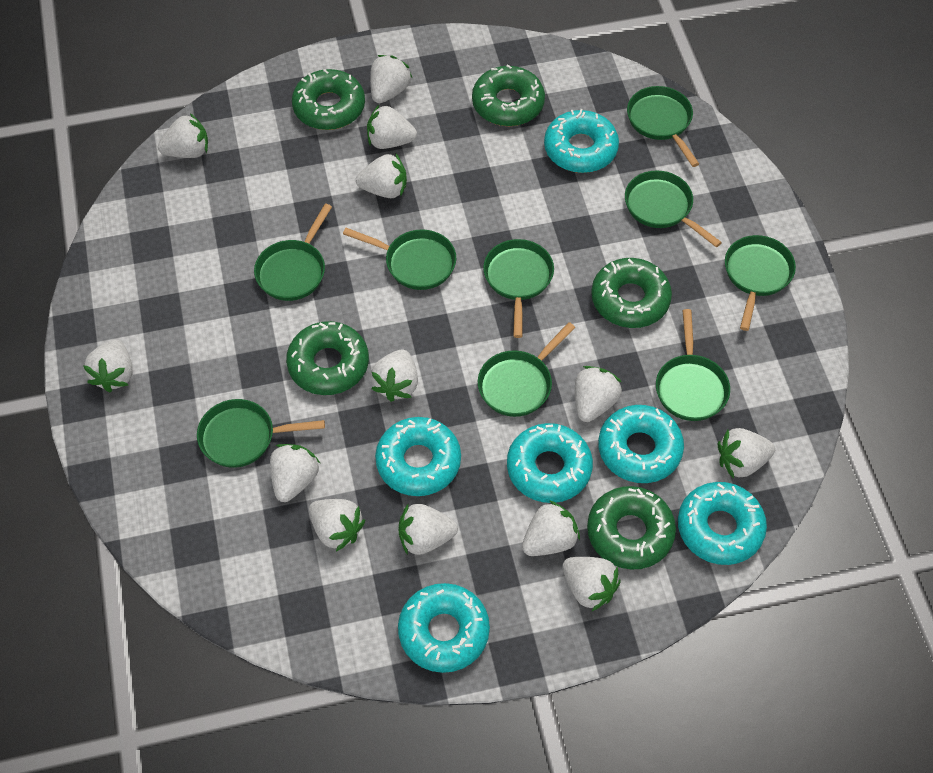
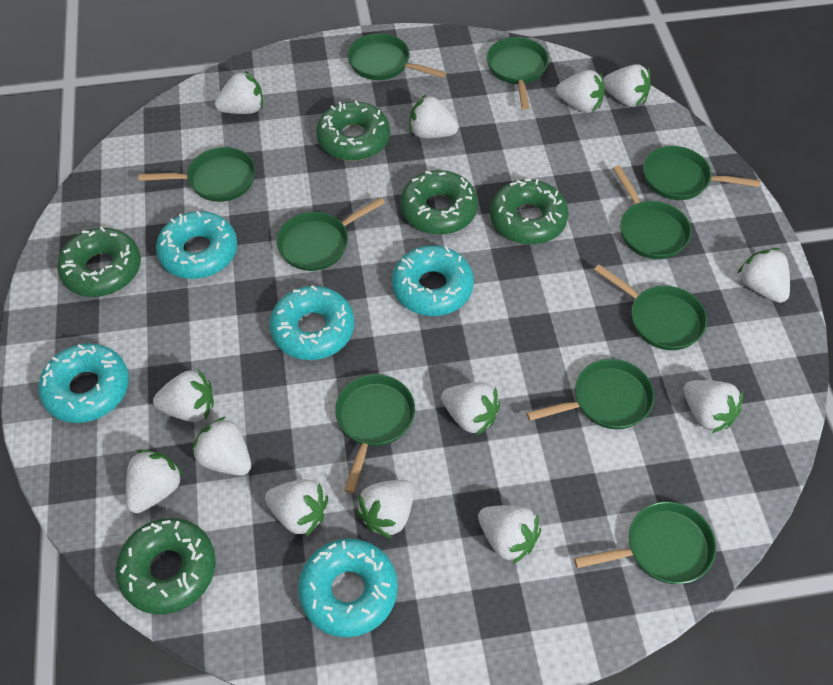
green pan: 9 -> 10
turquoise donut: 6 -> 5

